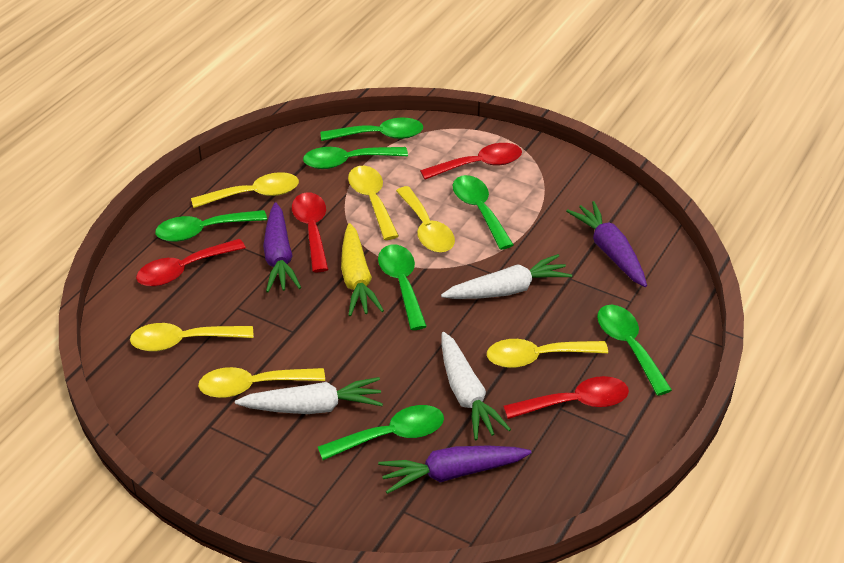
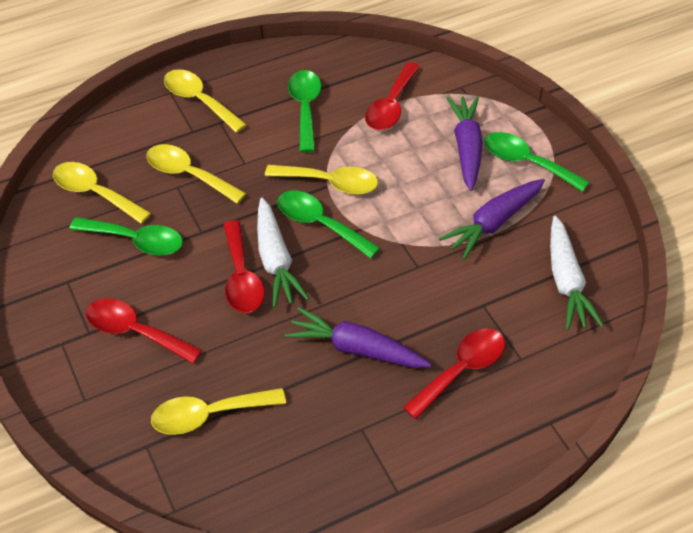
green spoon: 7 -> 4
white carrot: 3 -> 2
yellow carrot: 1 -> 0
yellow spoon: 6 -> 5

